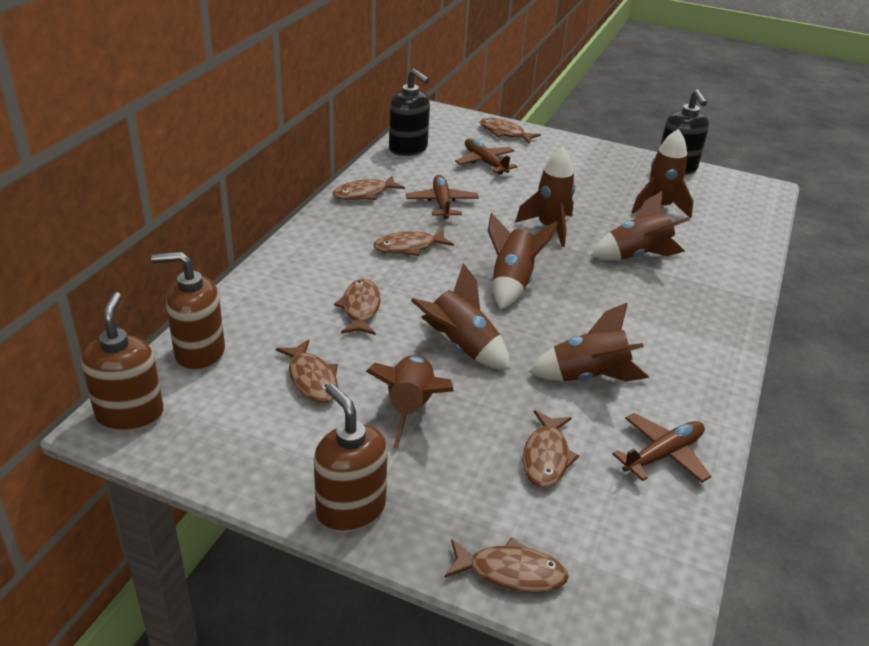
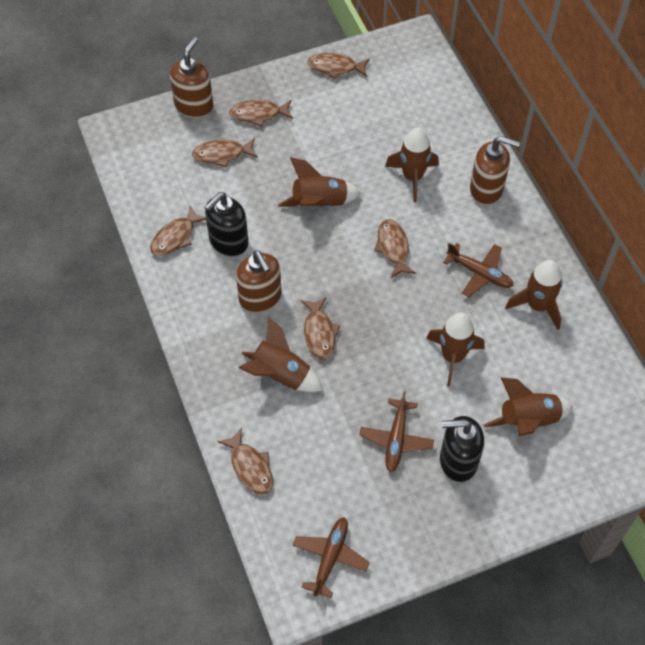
brown rocket: 7 -> 6

